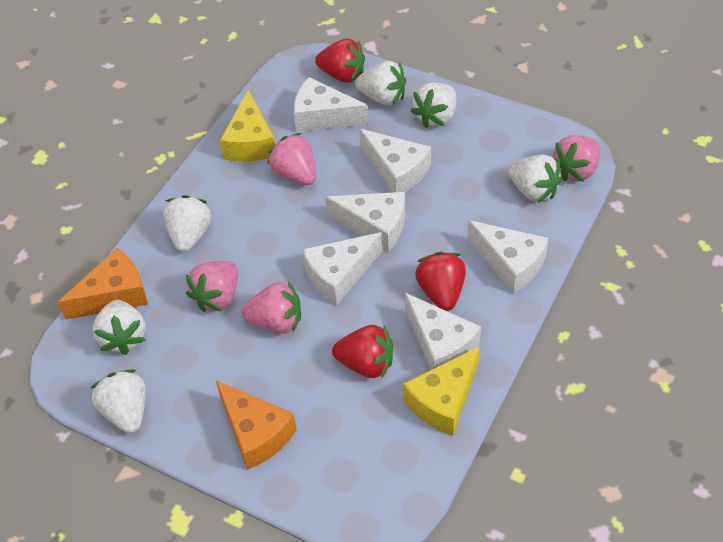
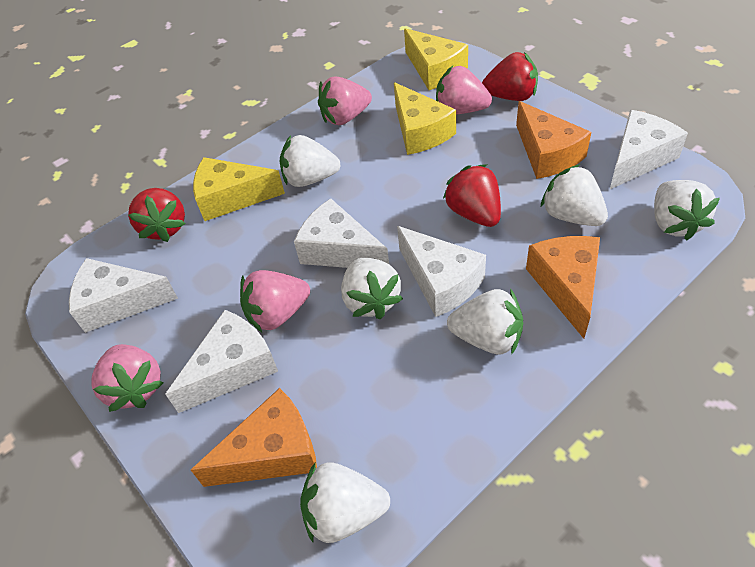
orange cheese: 2 -> 3
white cheese: 6 -> 5
yellow cheese: 2 -> 3

